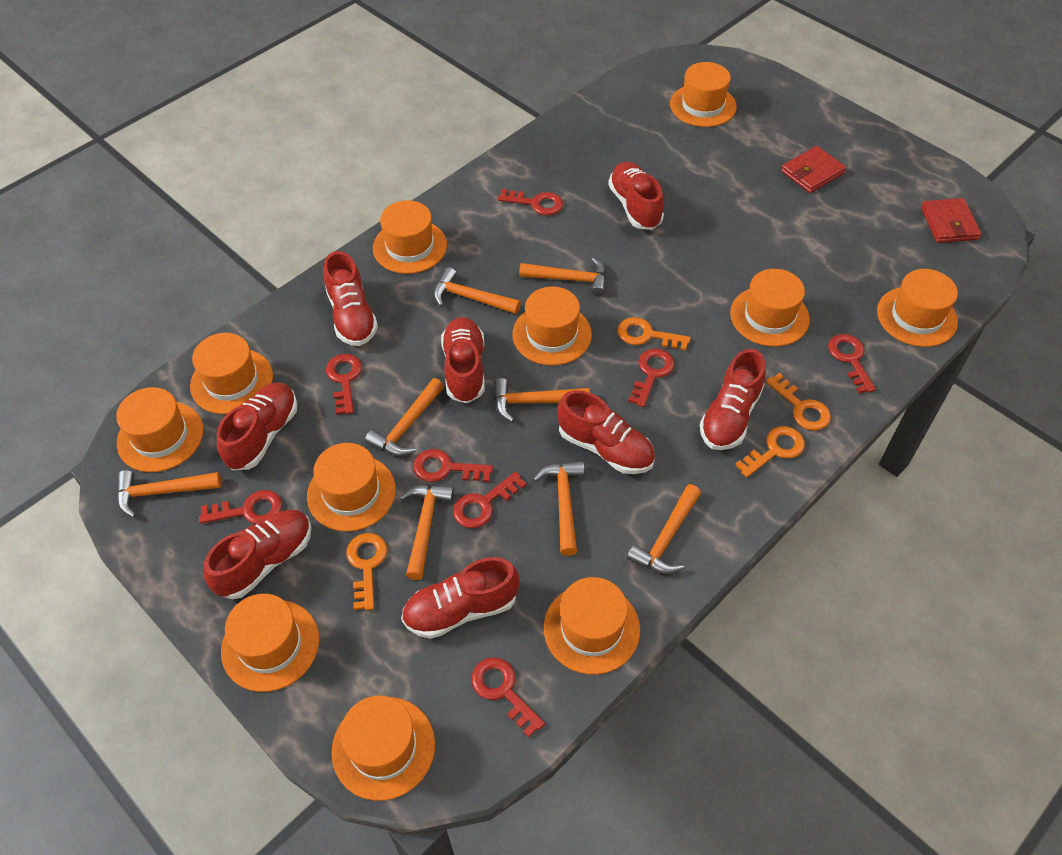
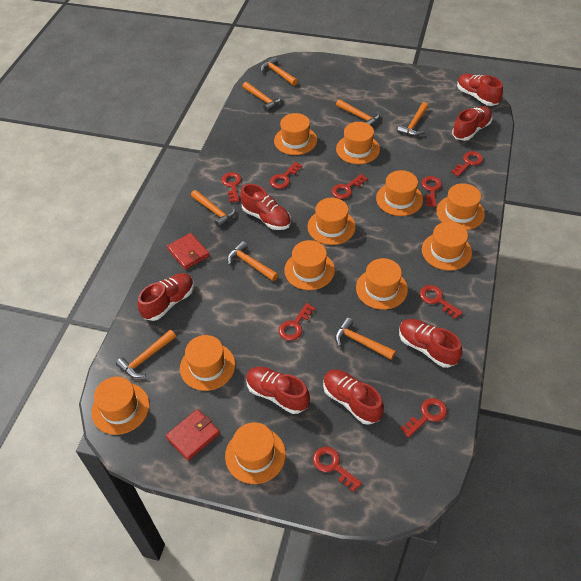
orange key: 4 -> 0
red key: 8 -> 9
red shoe: 8 -> 7

